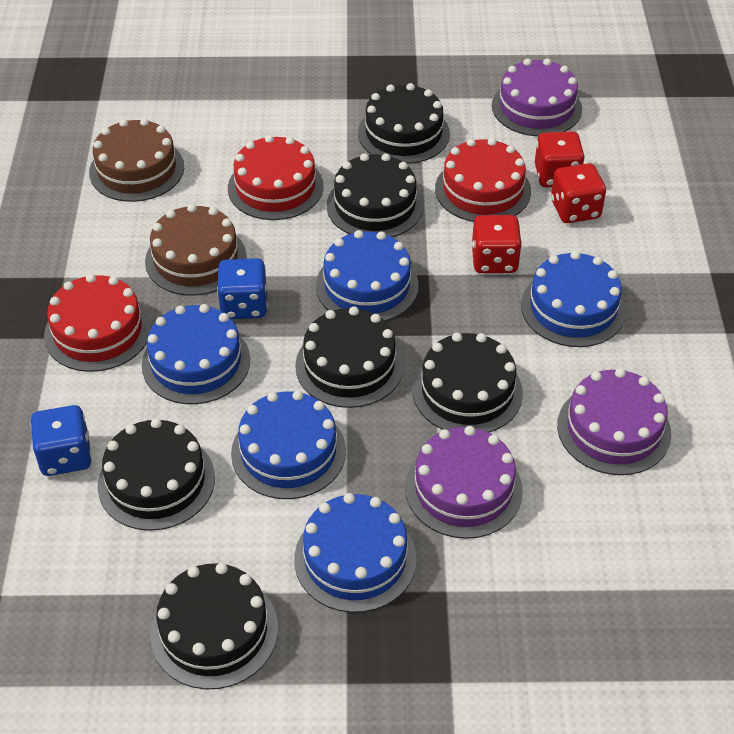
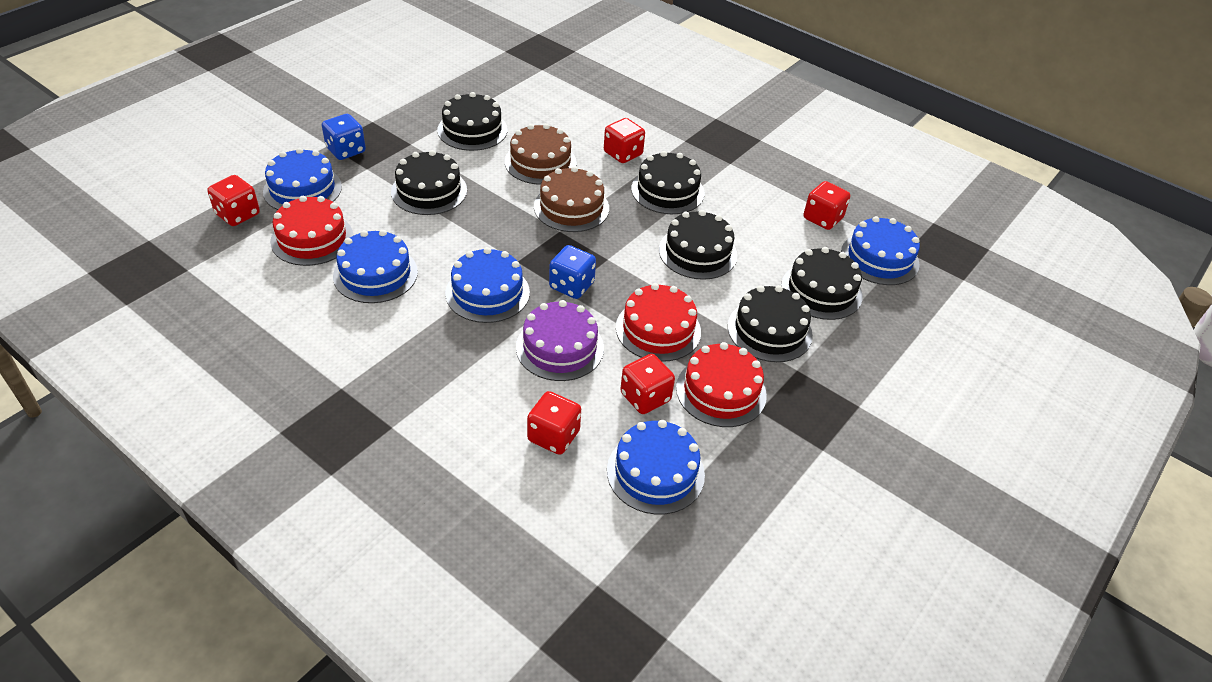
purple cake: 3 -> 1
red dice: 3 -> 5

